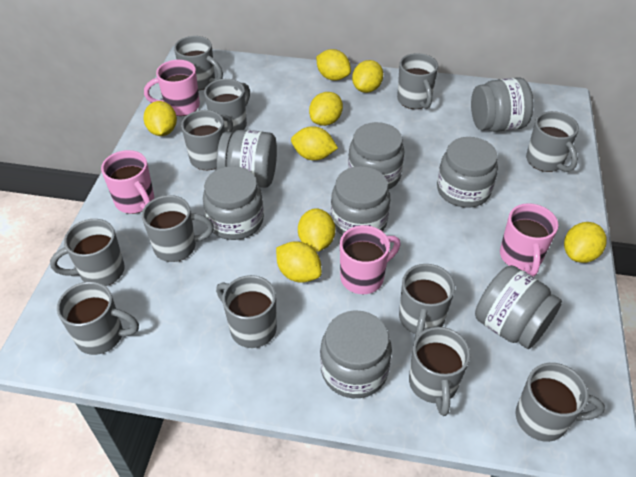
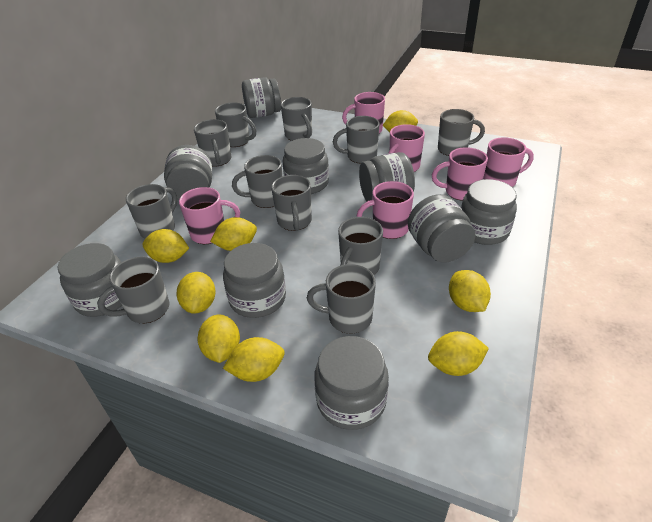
grey jar: 8 -> 9
grey mug: 12 -> 11
pink mug: 4 -> 6

